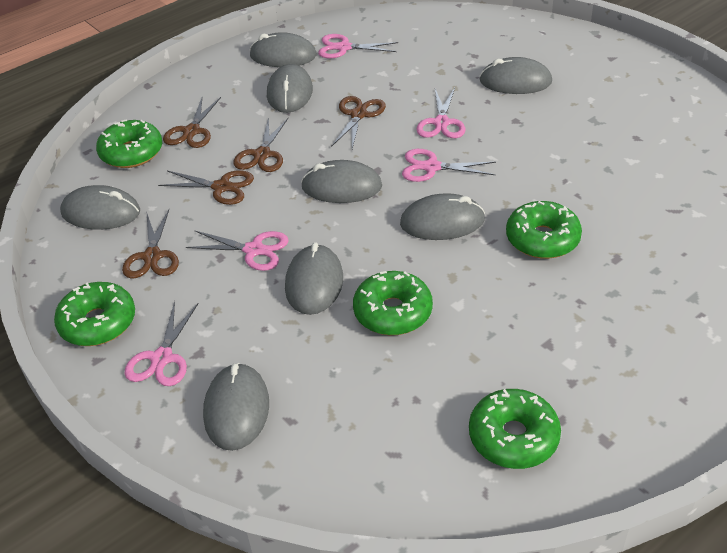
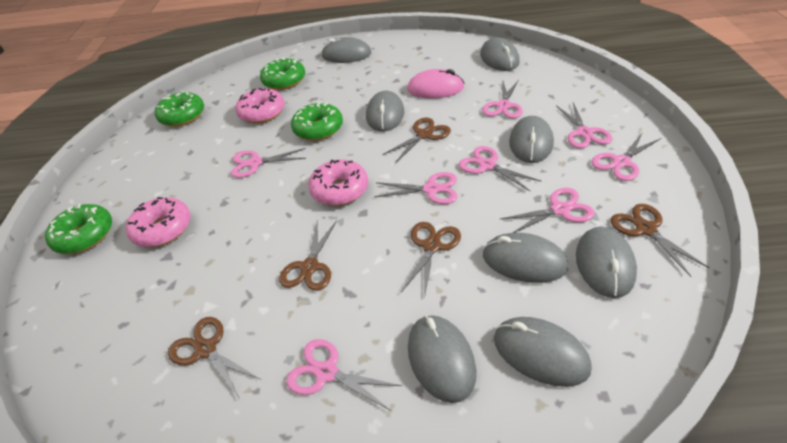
green donut: 5 -> 4
pink donut: 0 -> 3
pink mouse: 0 -> 1
pink scissors: 5 -> 8

